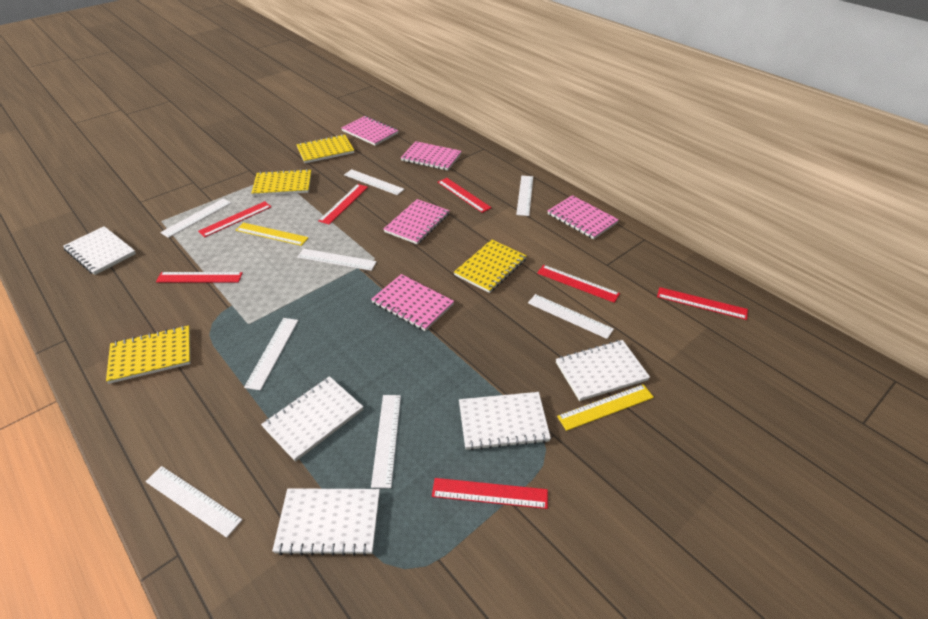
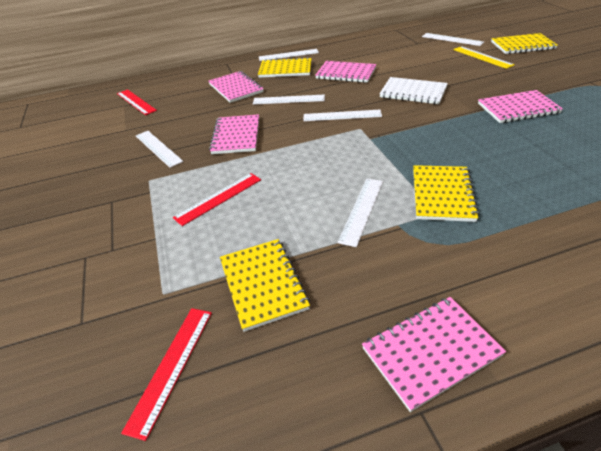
red ruler: 7 -> 3
white notebook: 5 -> 1
white ruler: 8 -> 6
yellow ruler: 2 -> 1

